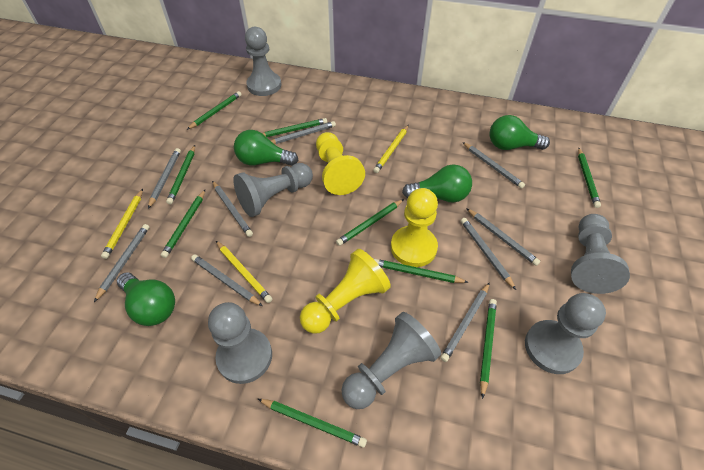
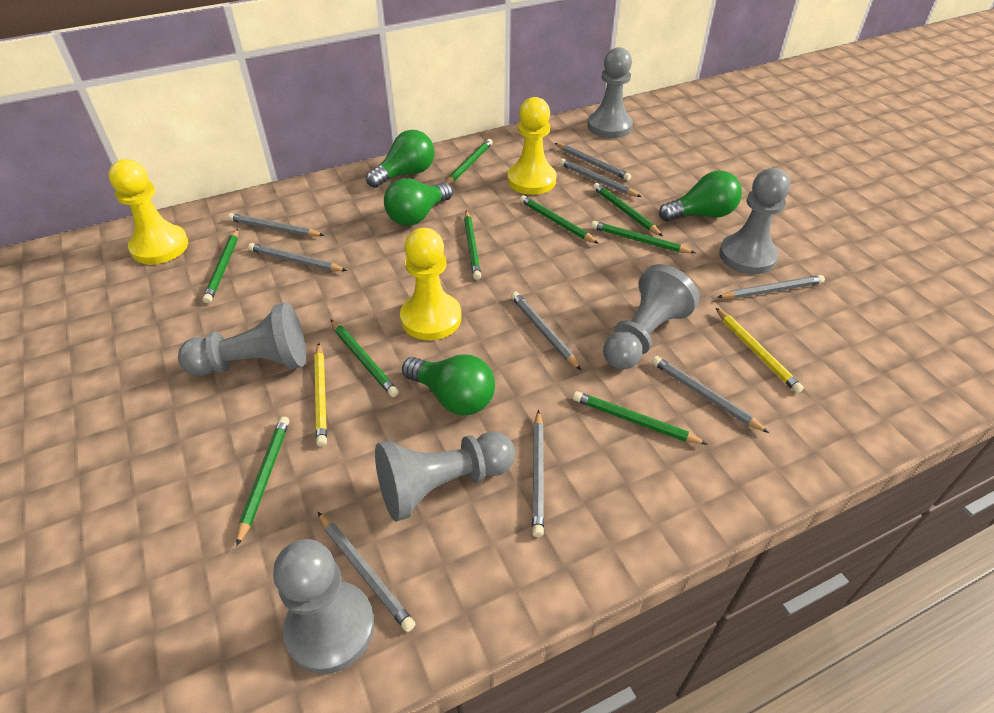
yellow pencil: 3 -> 2

